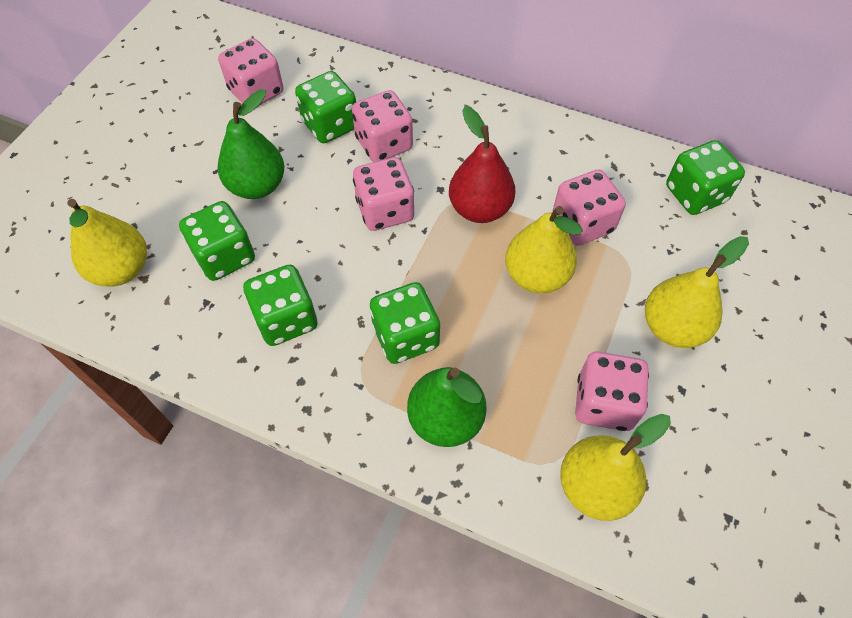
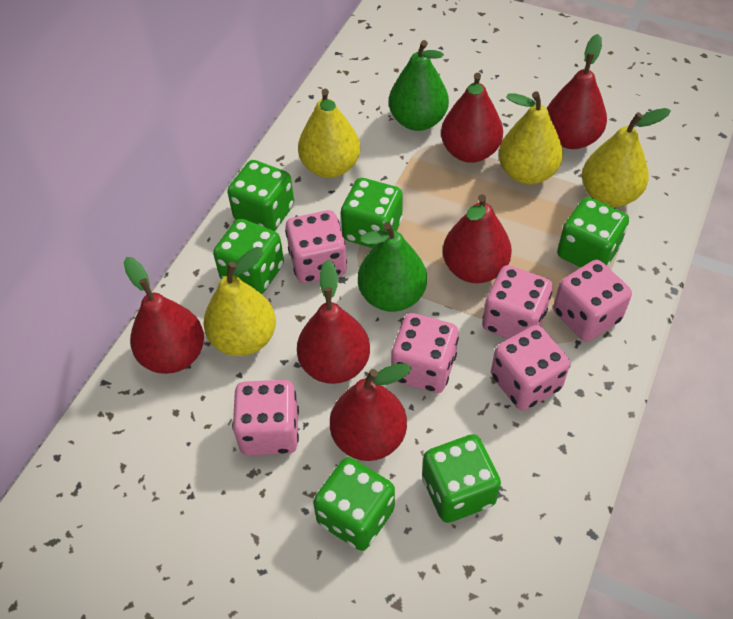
green dice: 5 -> 6
pink dice: 5 -> 6
red pear: 1 -> 6

